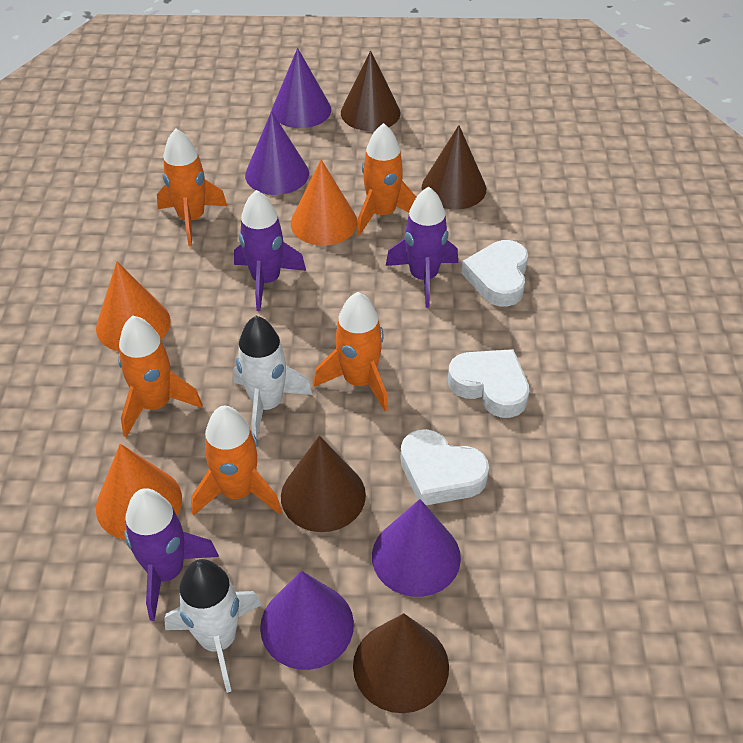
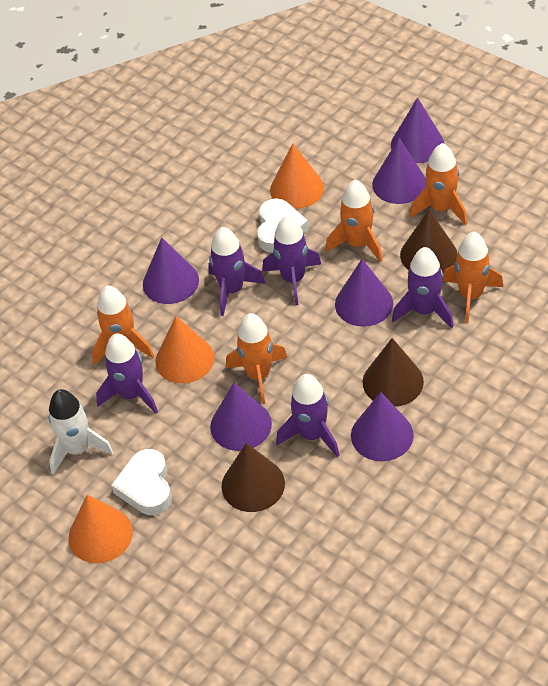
brown cone: 4 -> 3
purple cone: 4 -> 6
purple rocket: 3 -> 5
white heart: 3 -> 2
white rocket: 2 -> 1

